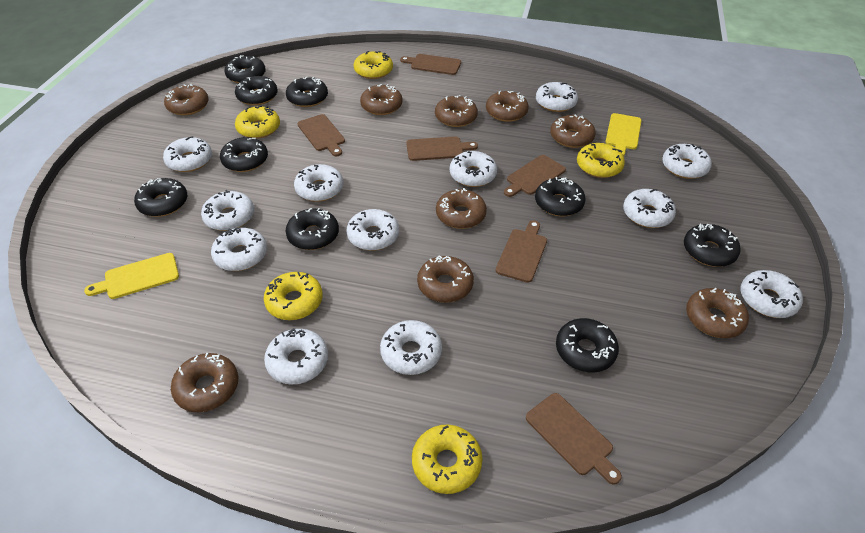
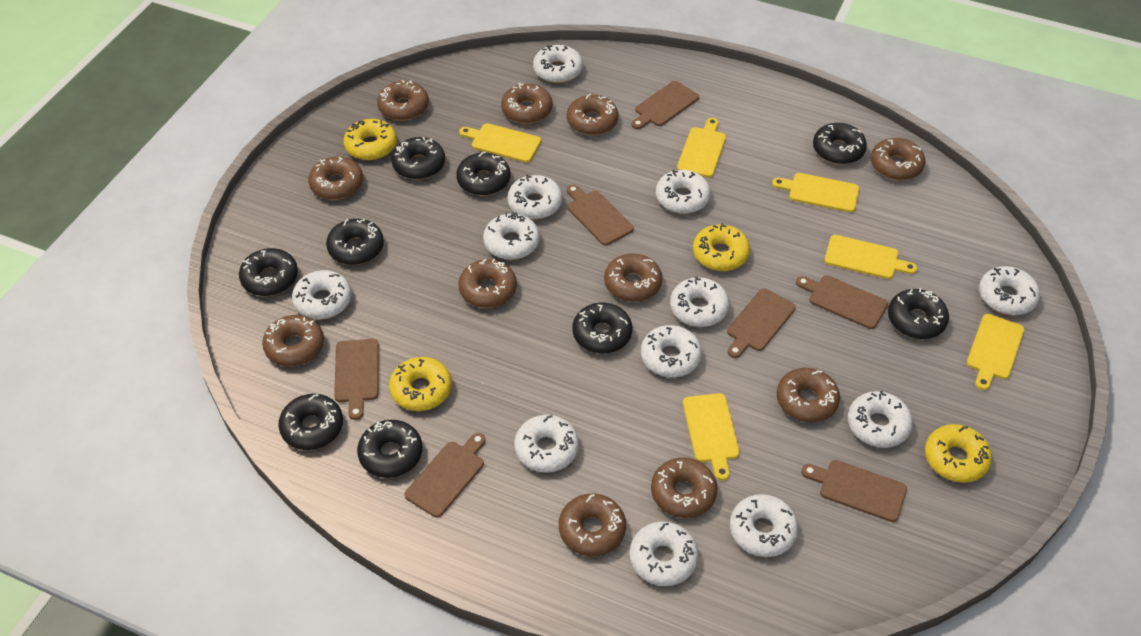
brown cutting board: 6 -> 7
brown donut: 9 -> 11
yellow cutting board: 2 -> 6
yellow donut: 5 -> 4

